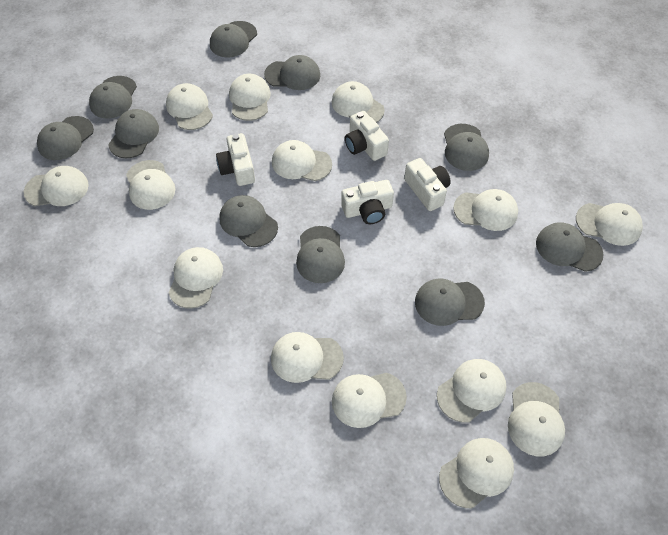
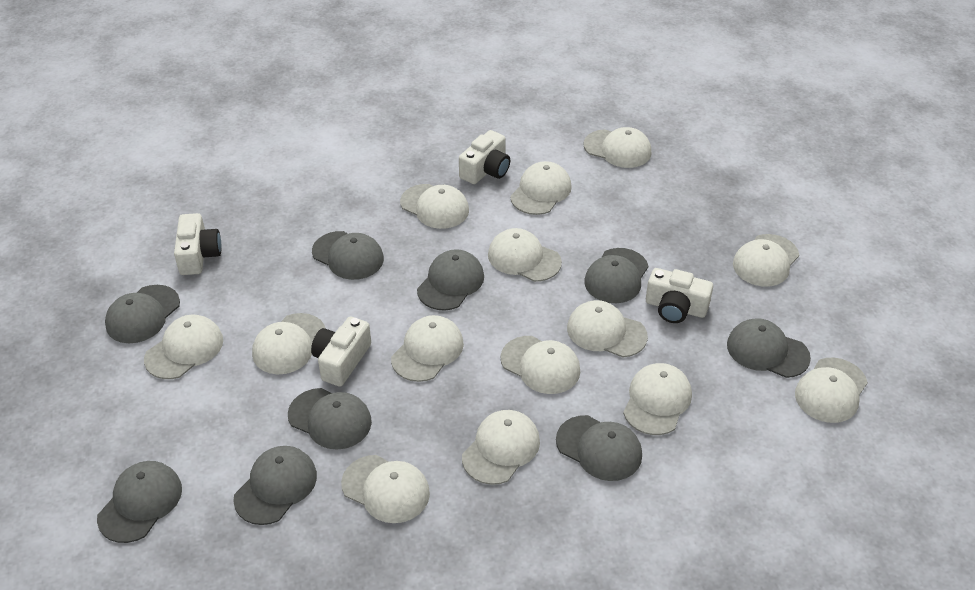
grey cap: 10 -> 9

